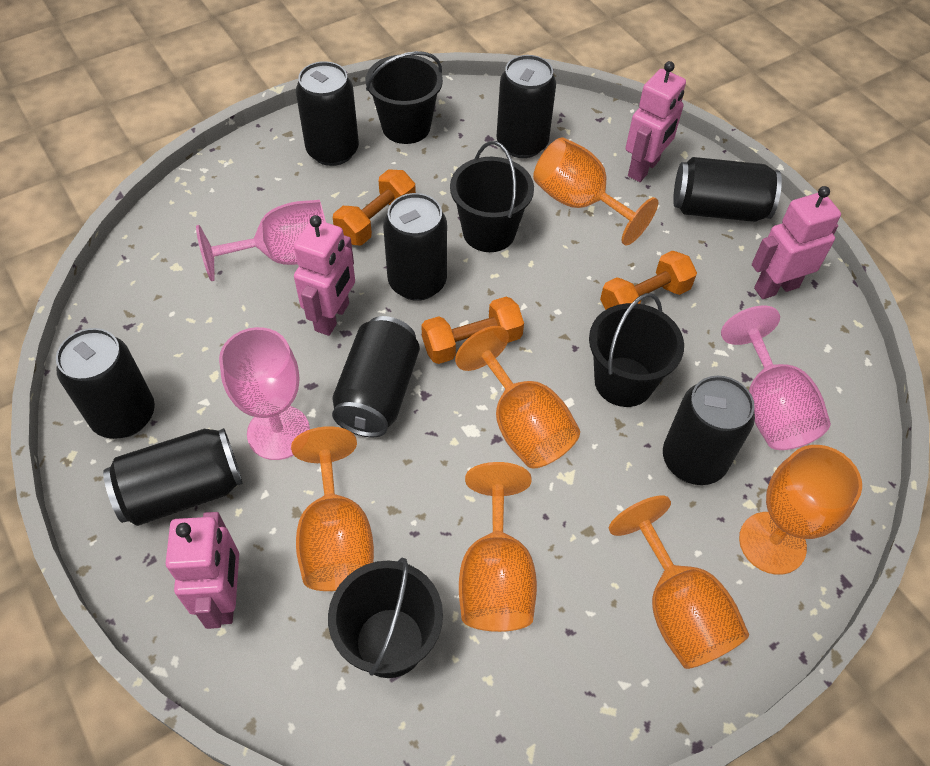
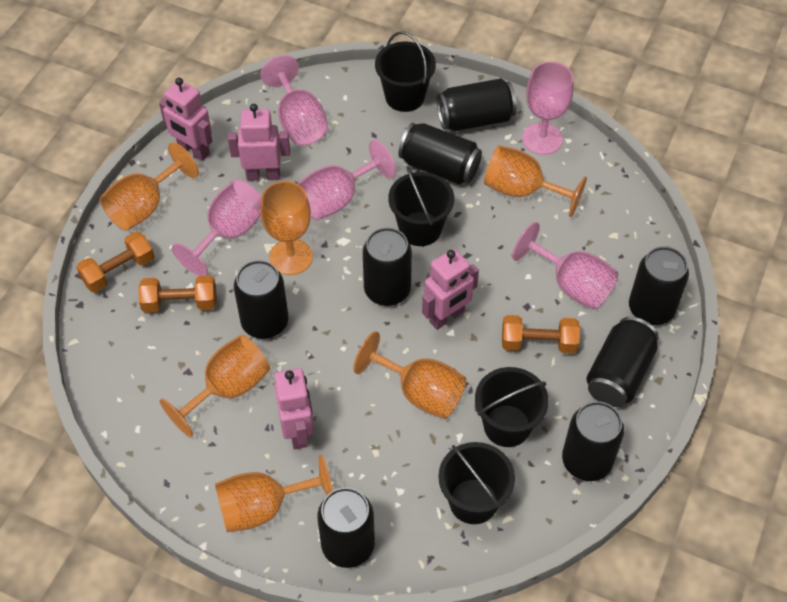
pink goblet: 3 -> 5

